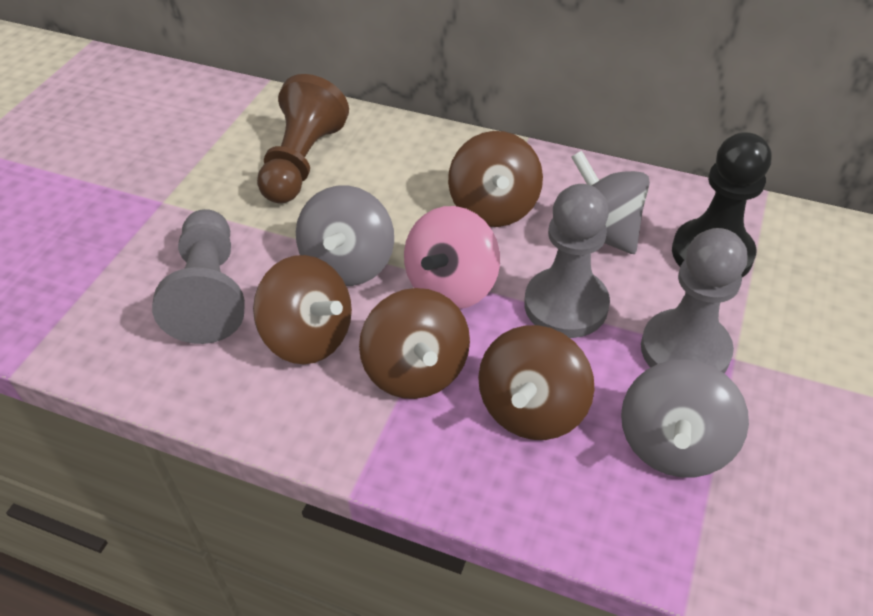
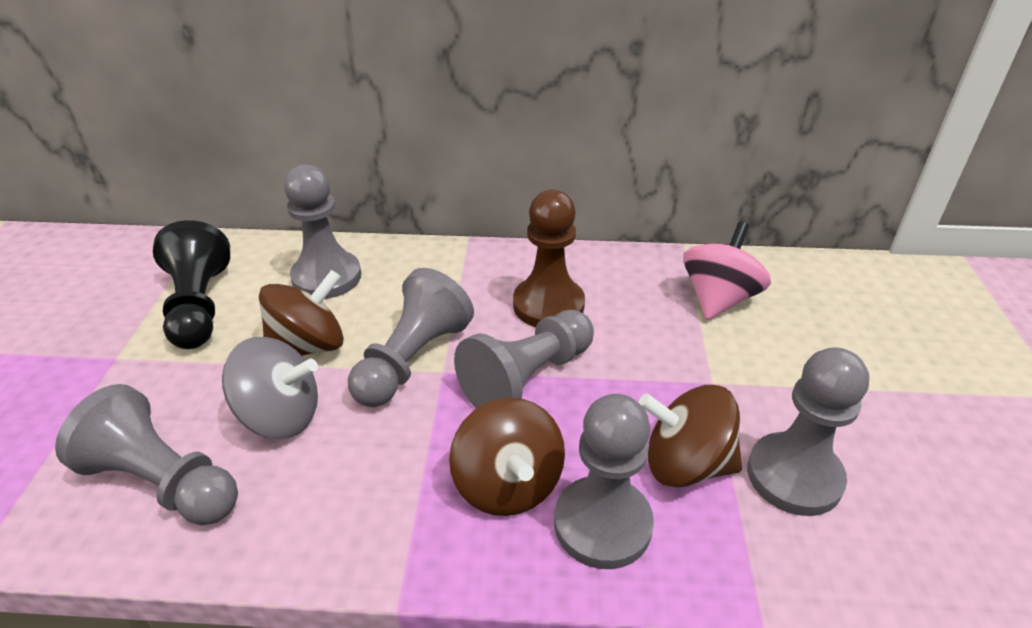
brown spinning top: 4 -> 3
grey pawn: 3 -> 6
grey spinning top: 3 -> 1

